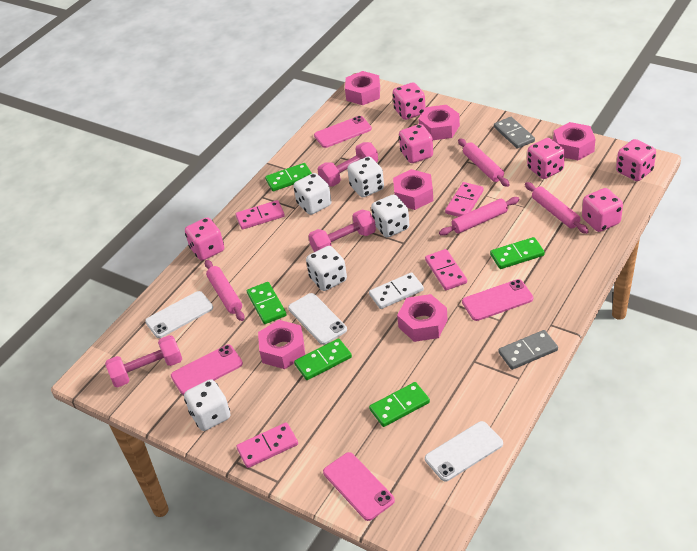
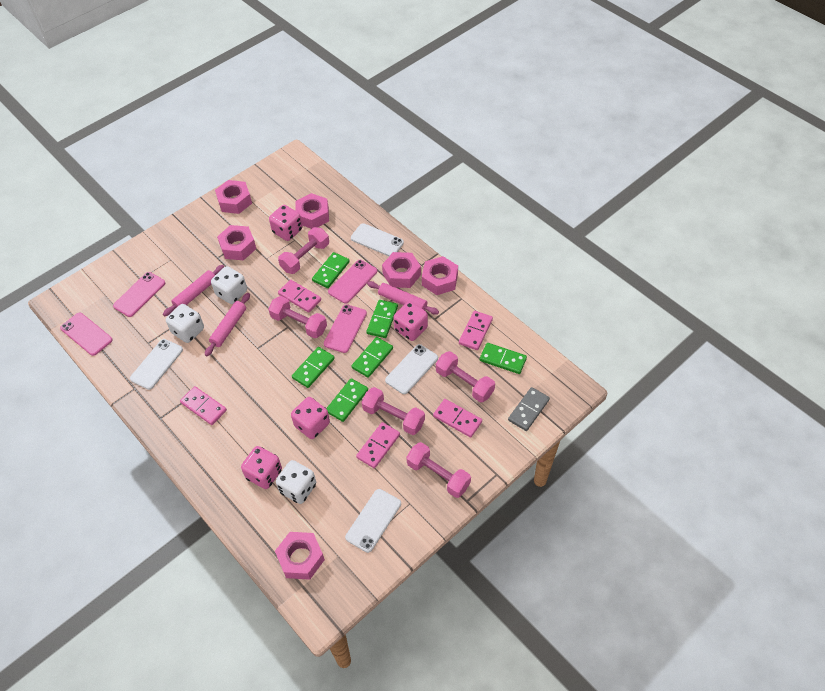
green domino: 5 -> 6
grey domino: 2 -> 1
pink dice: 6 -> 4
pink domino: 4 -> 5
pink dumbbell: 3 -> 5
pink rolling pin: 4 -> 3
white dice: 5 -> 3
white domino: 1 -> 0
white phone: 3 -> 4

